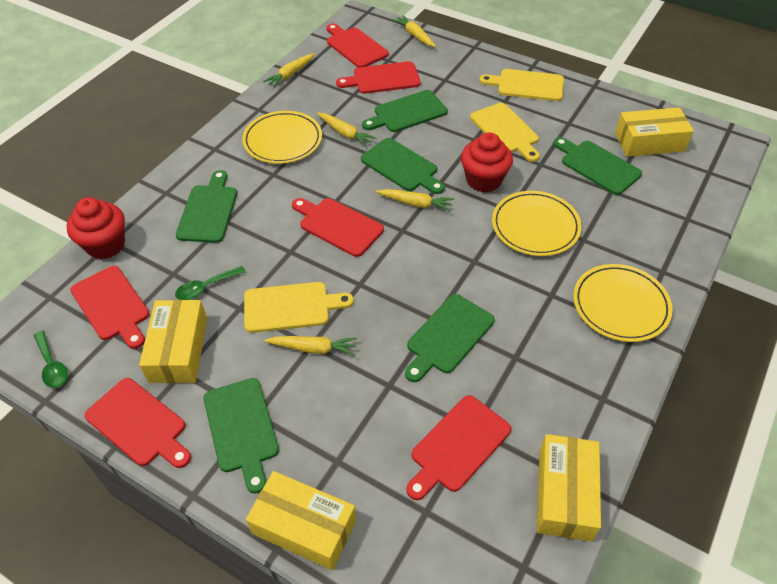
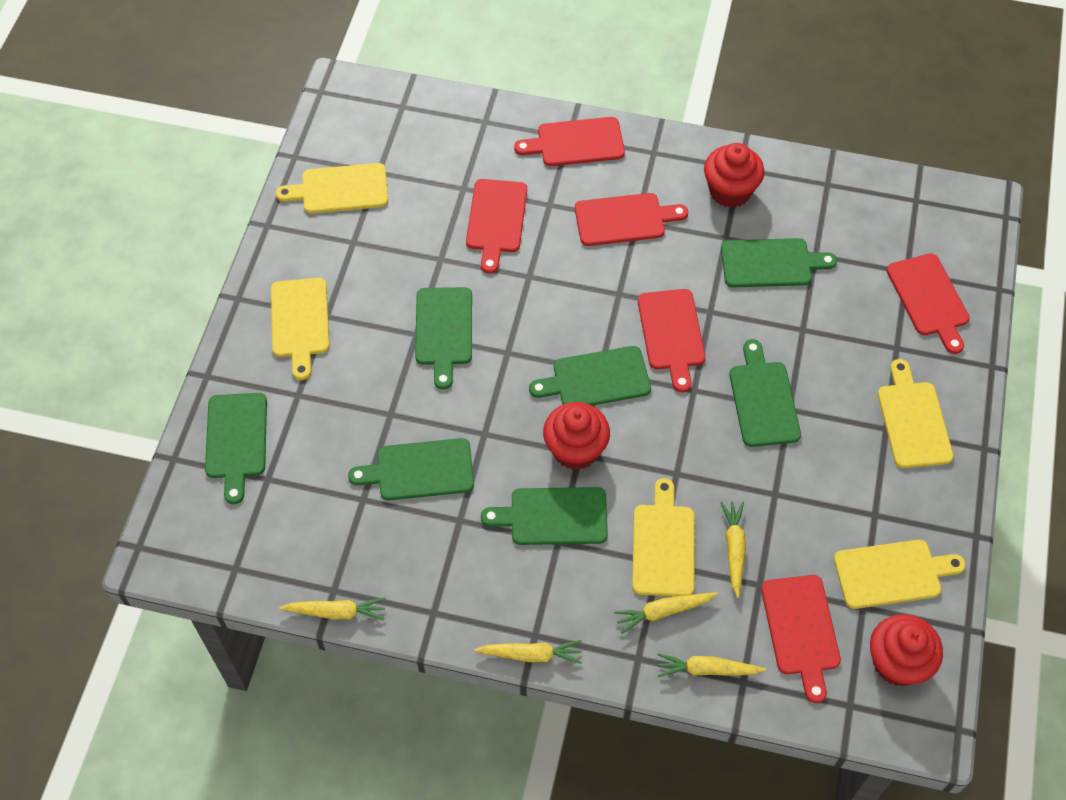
green cutting board: 6 -> 7
green spoon: 2 -> 0
red cupcake: 2 -> 3
yellow box: 4 -> 0
yellow cutting board: 3 -> 5
yellow plate: 3 -> 0

